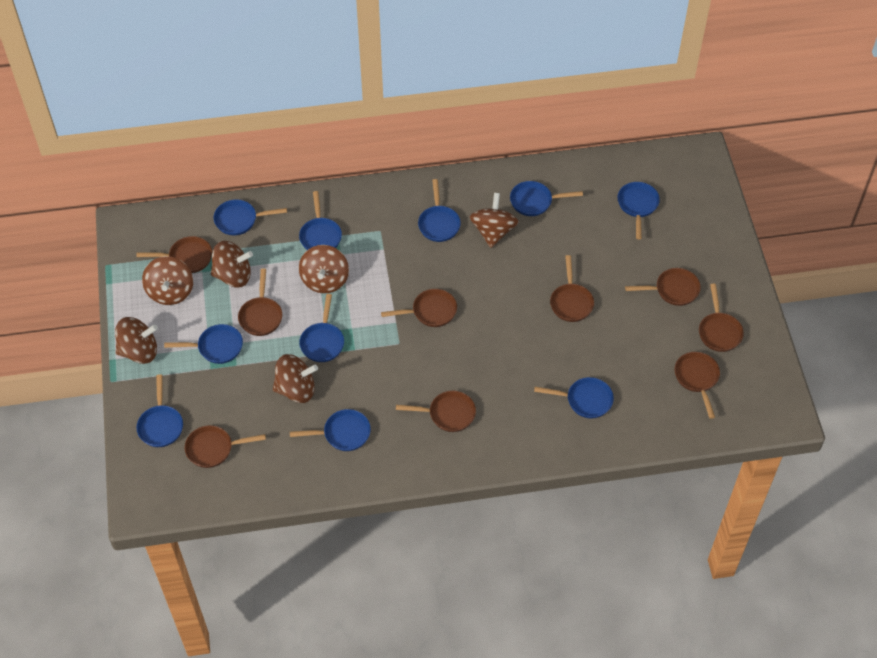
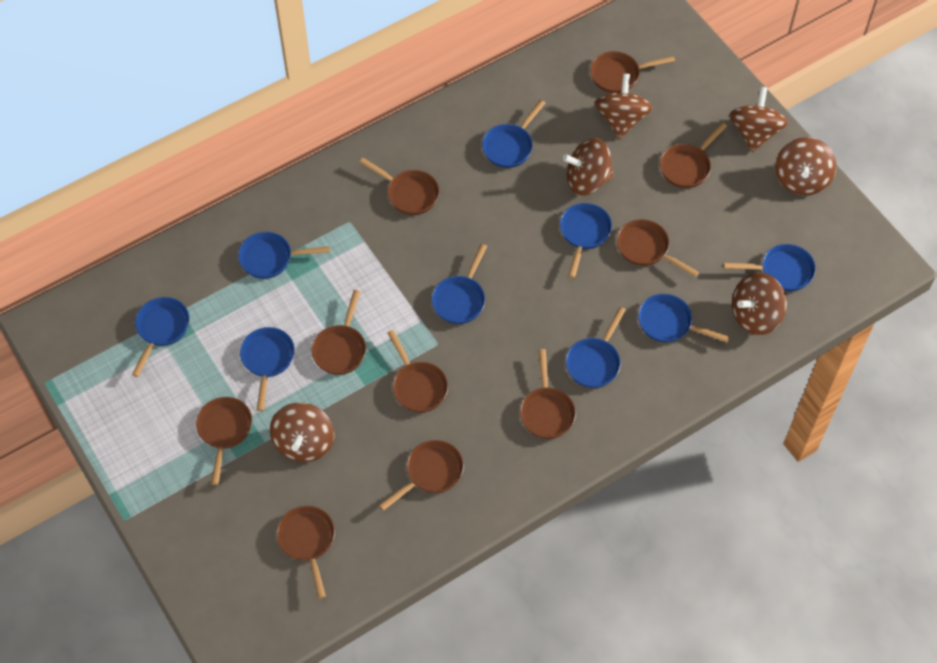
blue pan: 10 -> 9
brown pan: 9 -> 10

